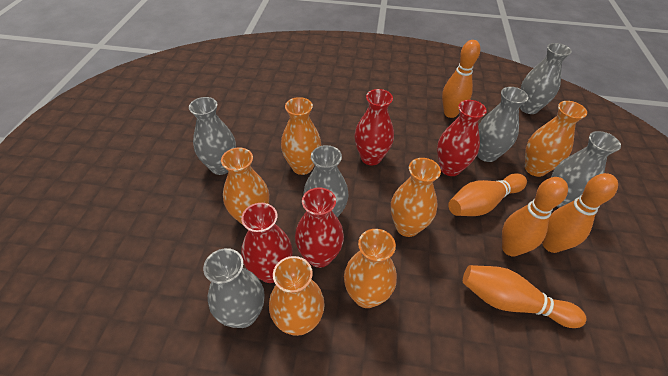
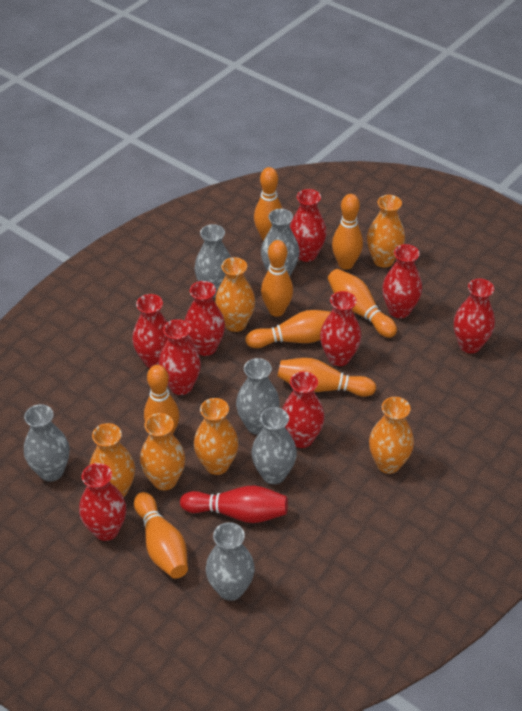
orange bowling pin: 5 -> 8
red bowling pin: 0 -> 1
red vase: 4 -> 9

